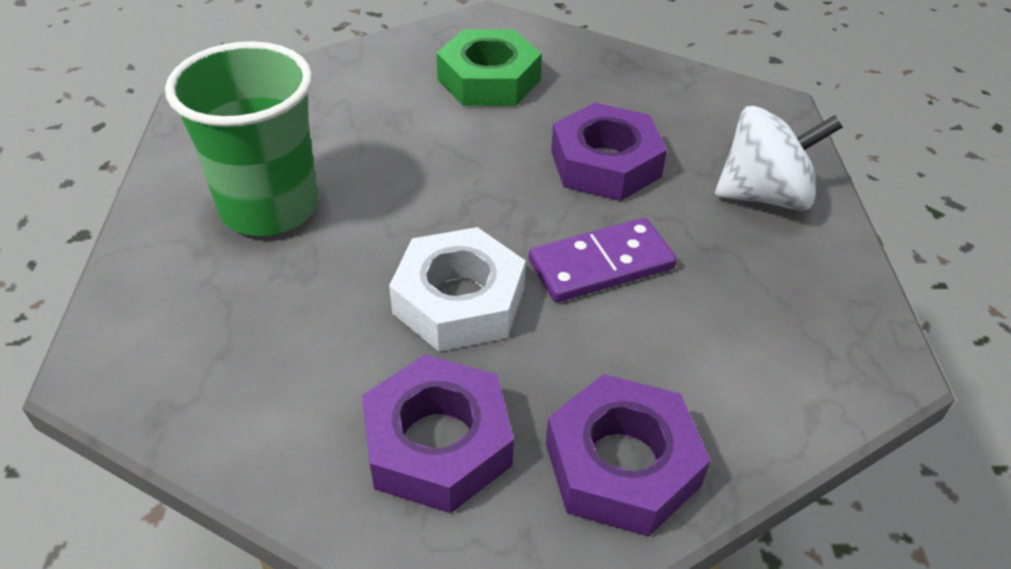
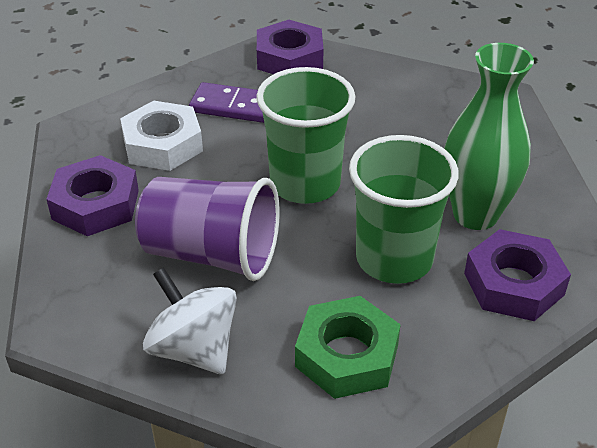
green cup: 1 -> 2
green vase: 0 -> 1
purple cup: 0 -> 1

